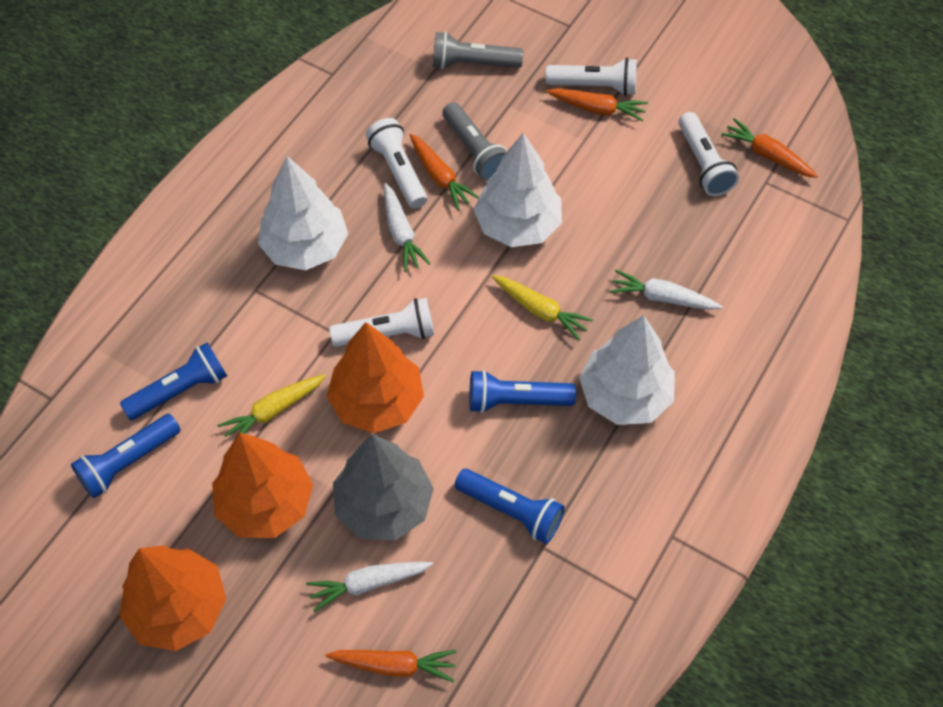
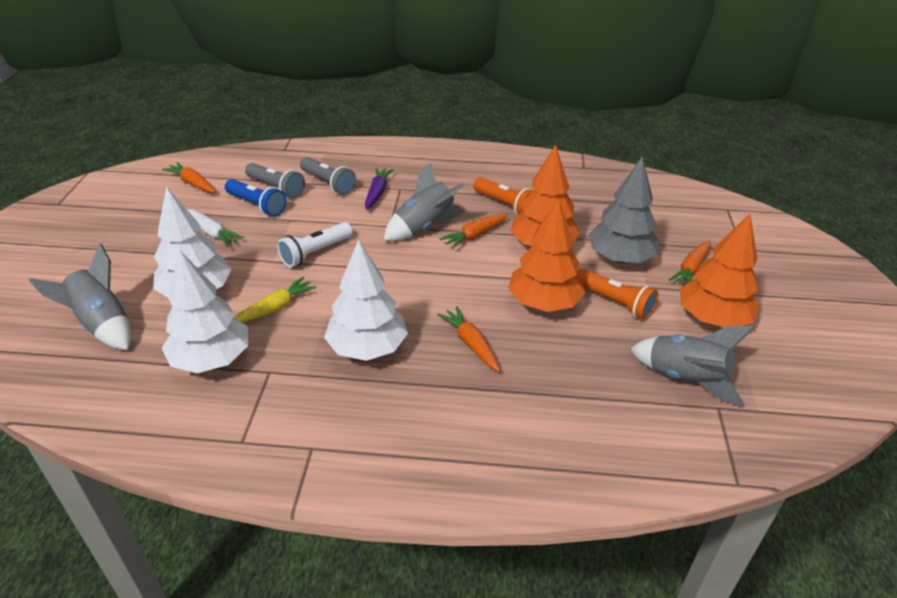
blue flashlight: 4 -> 1
grey rocket: 0 -> 3
orange flashlight: 0 -> 2
purple carrot: 0 -> 1
white carrot: 3 -> 1
white flashlight: 4 -> 1
yellow carrot: 2 -> 1

